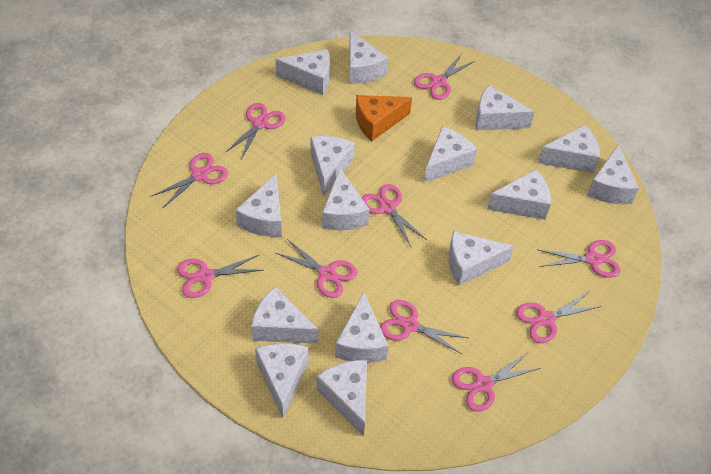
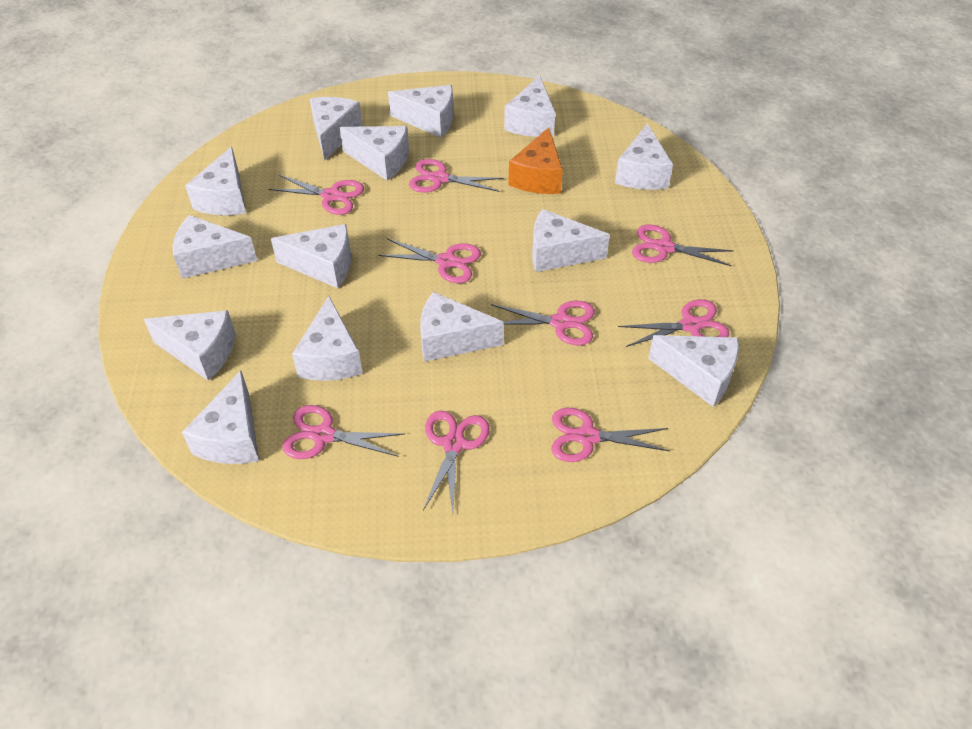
pink scissors: 10 -> 9
white cheese: 15 -> 14

